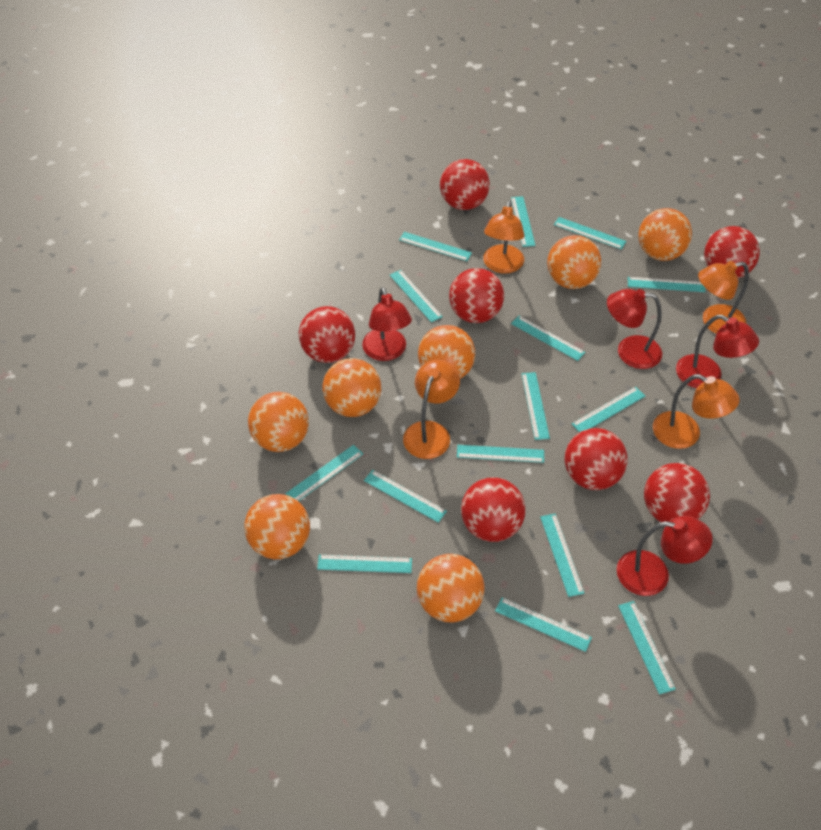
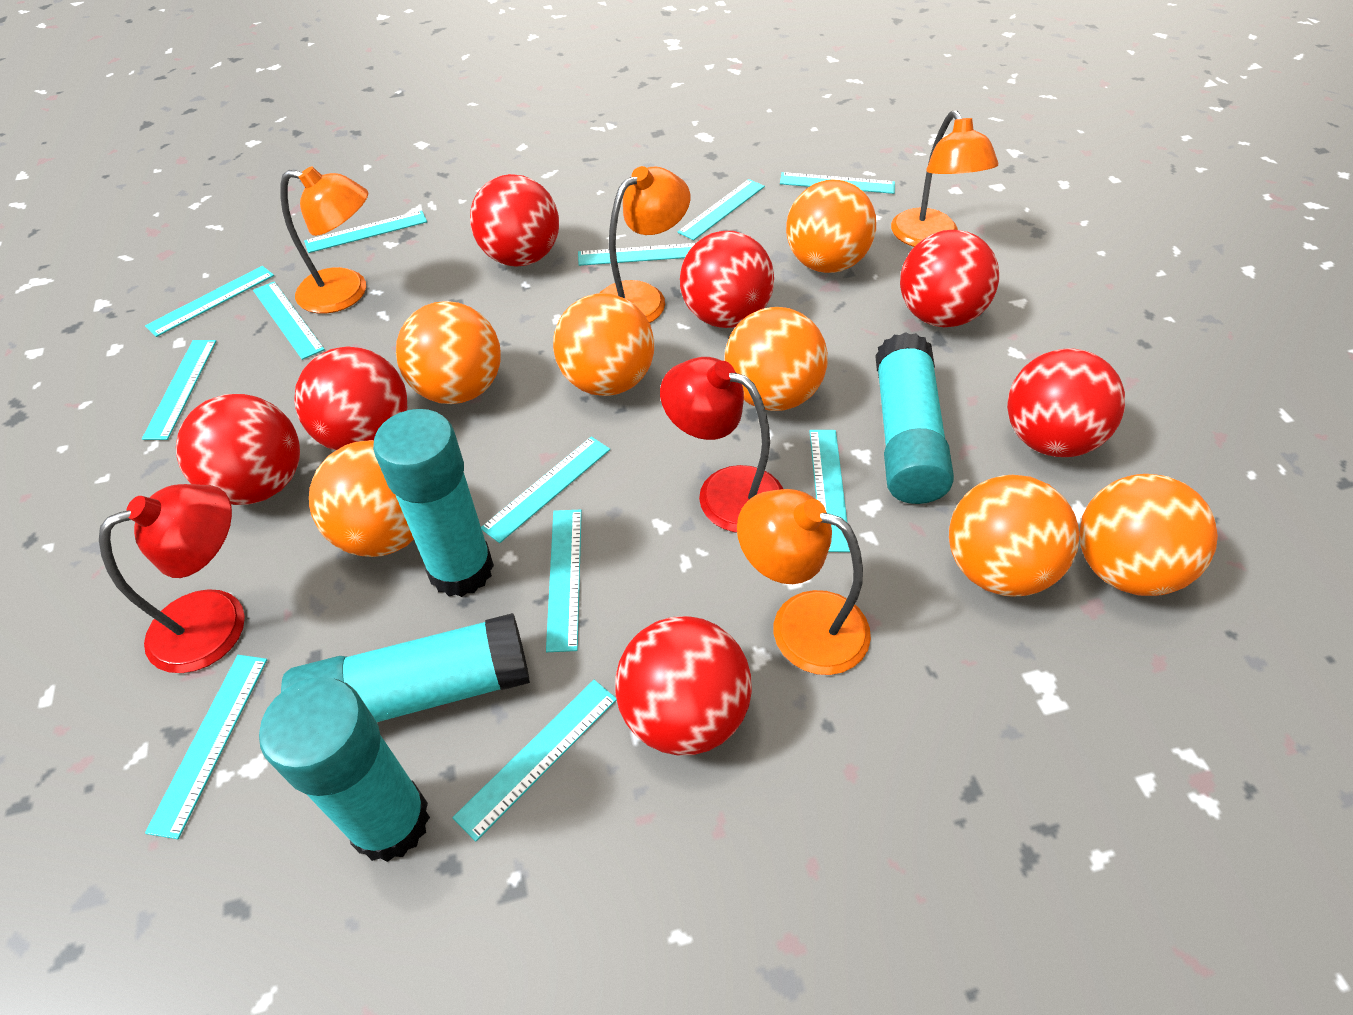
red lamp: 4 -> 2
turquoise glue stick: 0 -> 4
turquoise ruler: 15 -> 12

